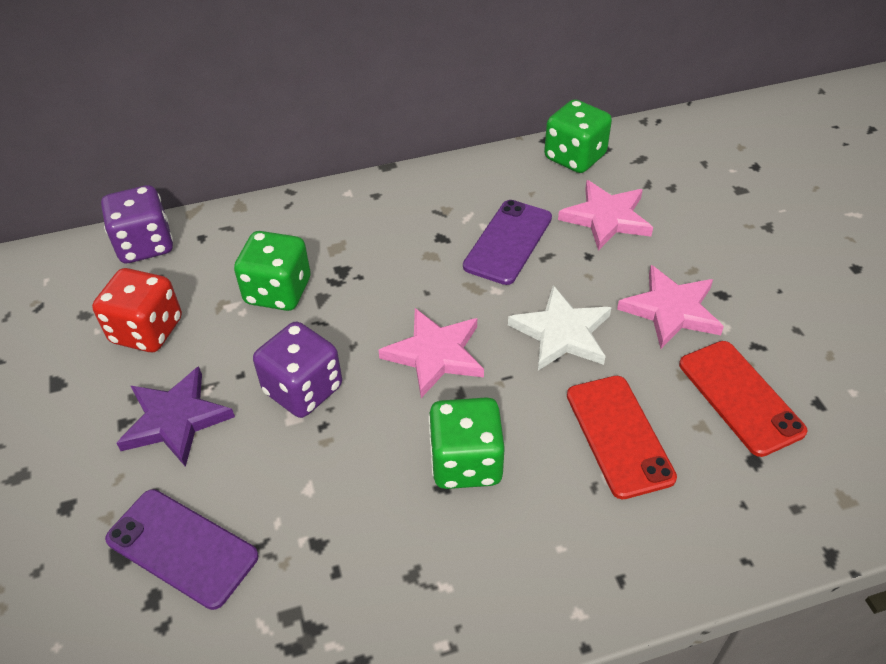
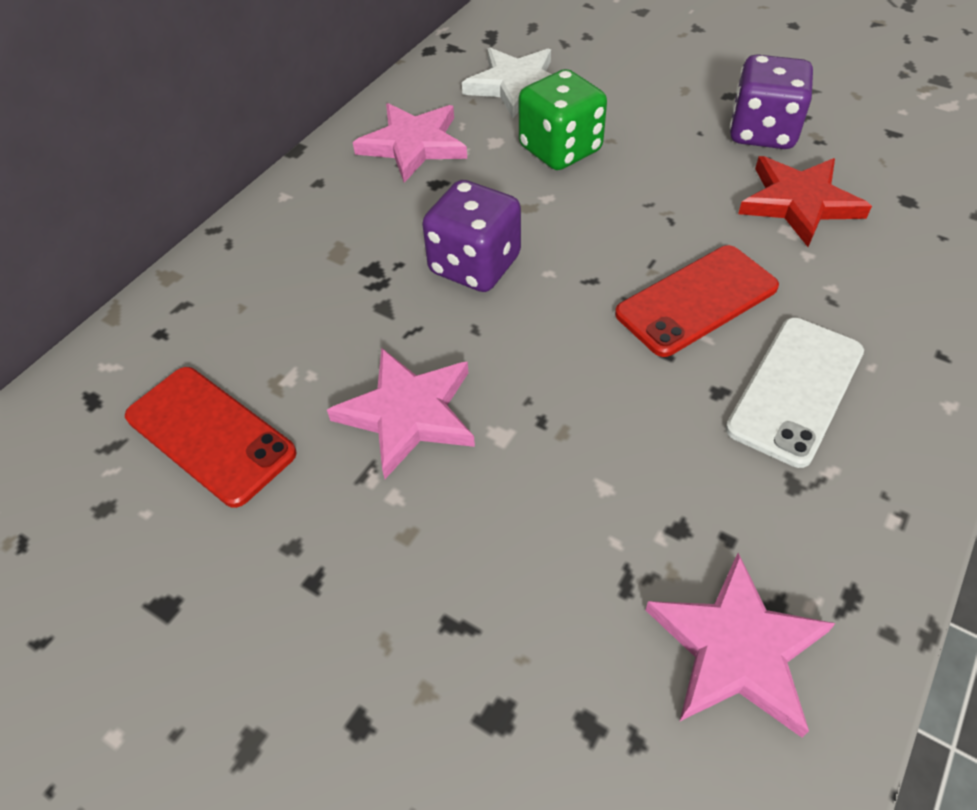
green dice: 3 -> 1
purple phone: 2 -> 0
purple star: 1 -> 0
red dice: 1 -> 0
red star: 0 -> 1
white phone: 0 -> 1

